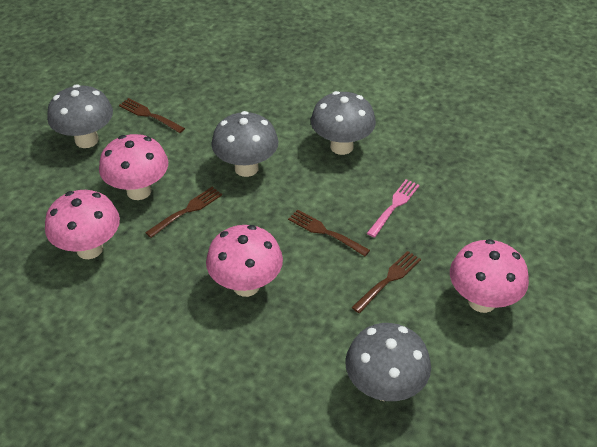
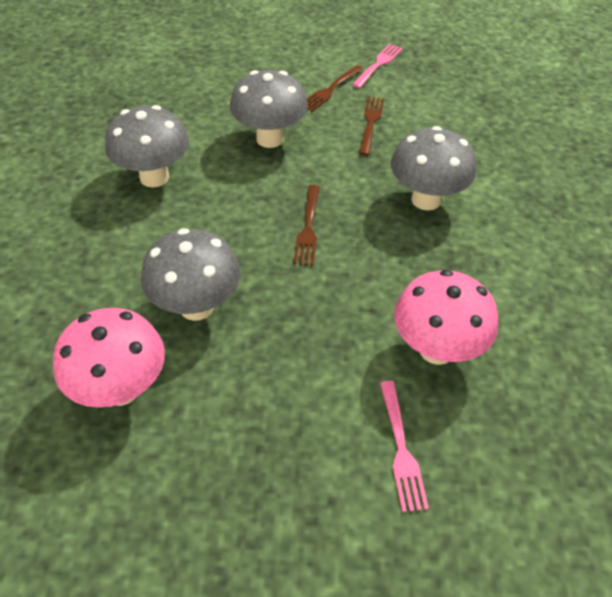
brown fork: 4 -> 3
pink fork: 1 -> 2
pink mushroom: 4 -> 2

